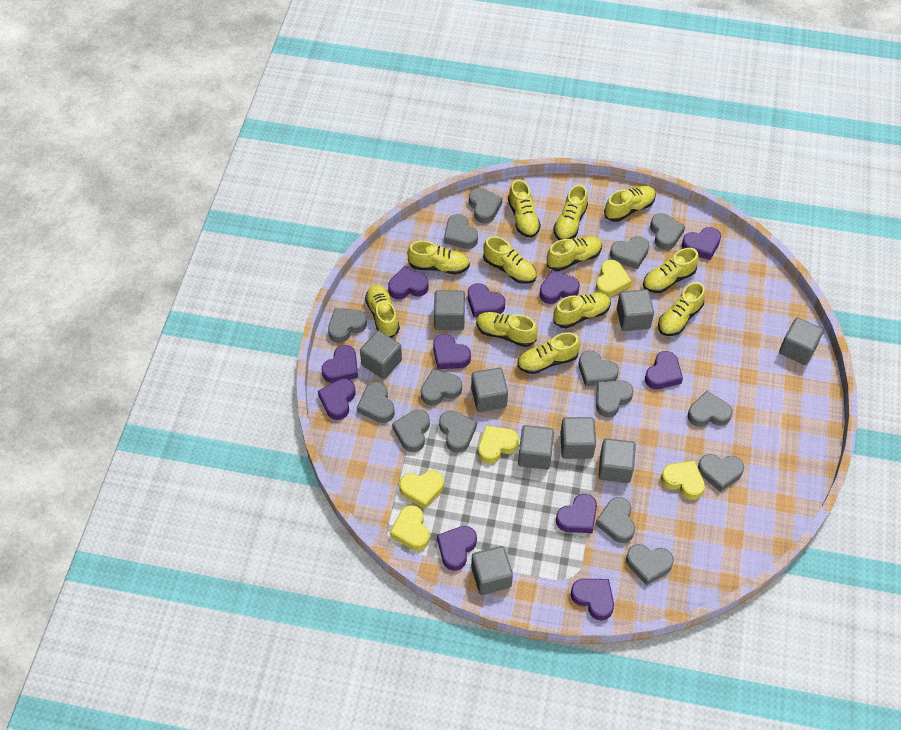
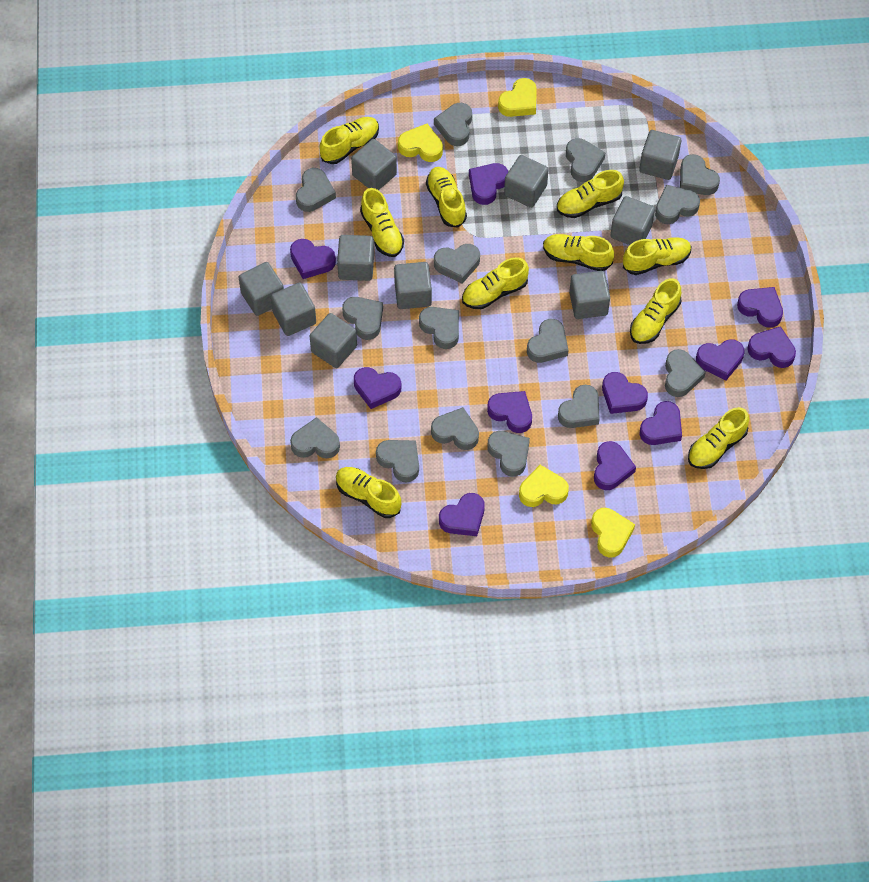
grey cube: 9 -> 10
yellow heart: 5 -> 4
yellow shoe: 12 -> 10

